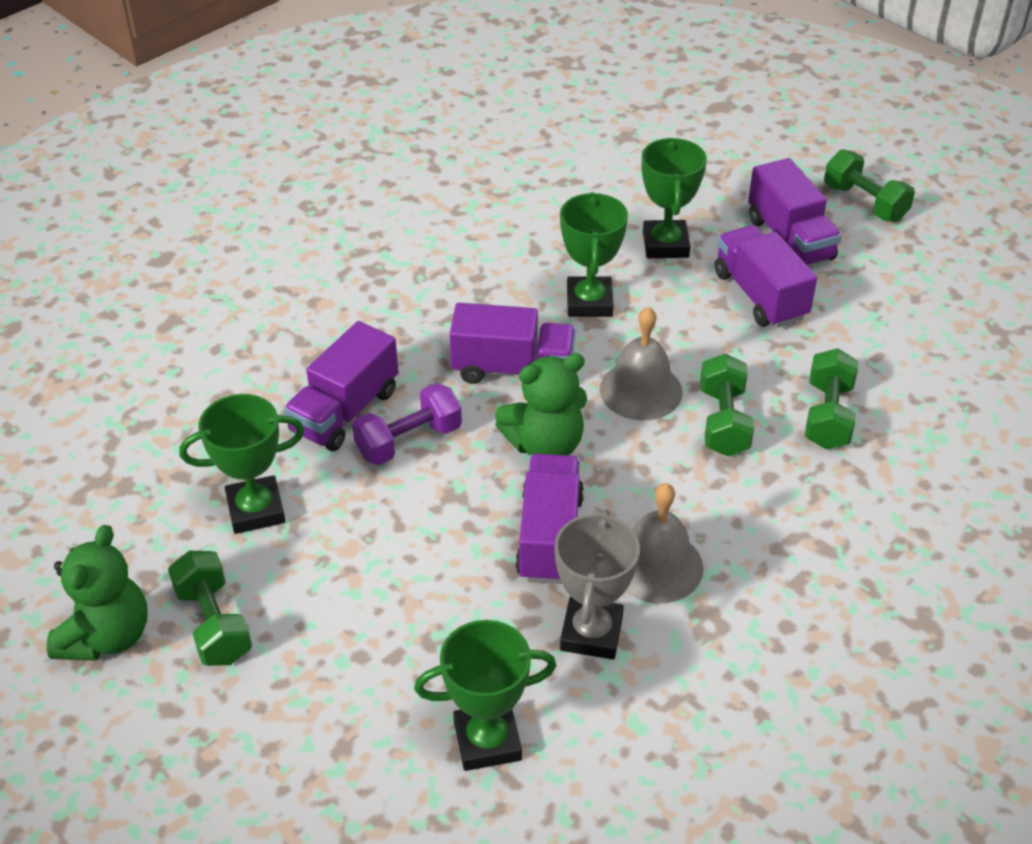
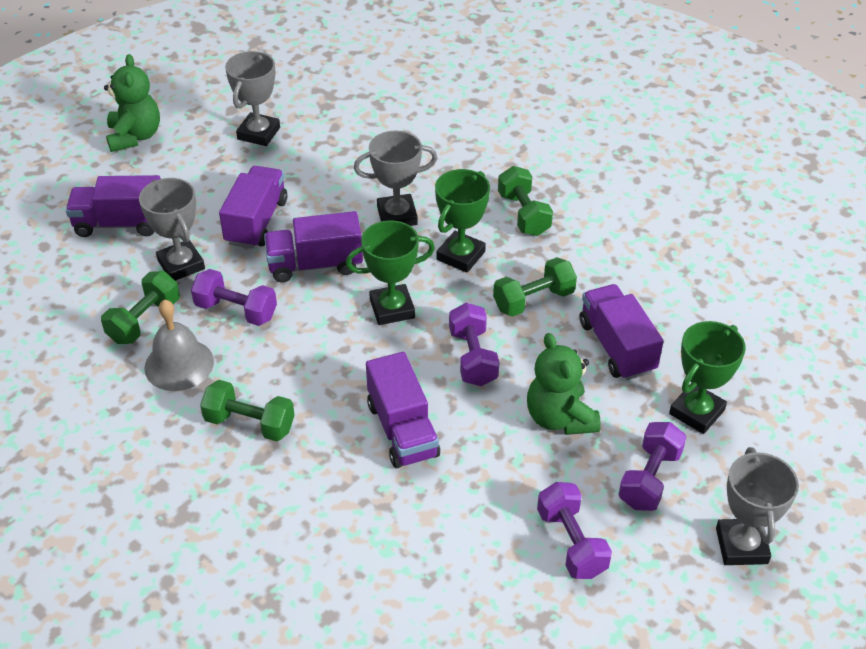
green trophy: 4 -> 3
grey bell: 2 -> 1
grey trophy: 1 -> 4
purple dumbbell: 1 -> 4

